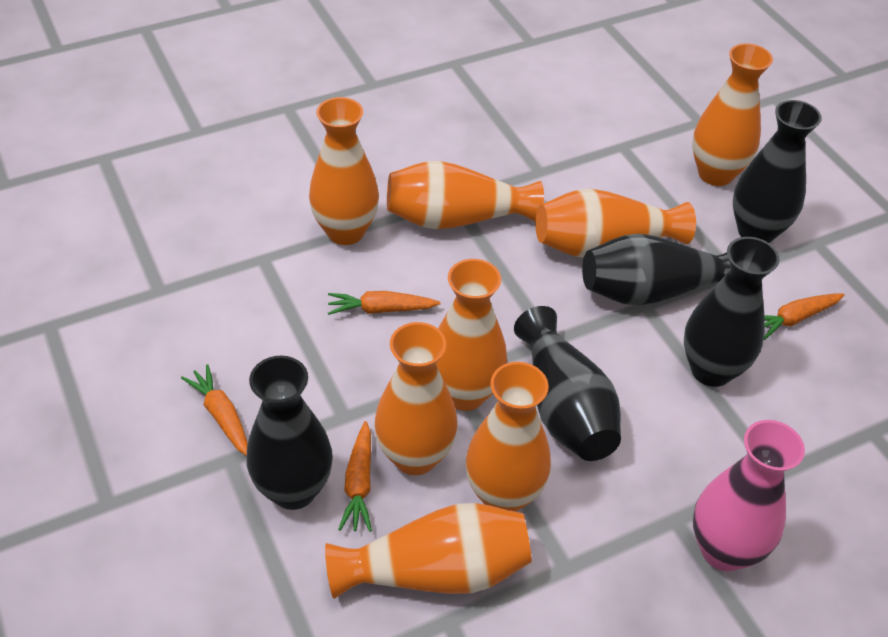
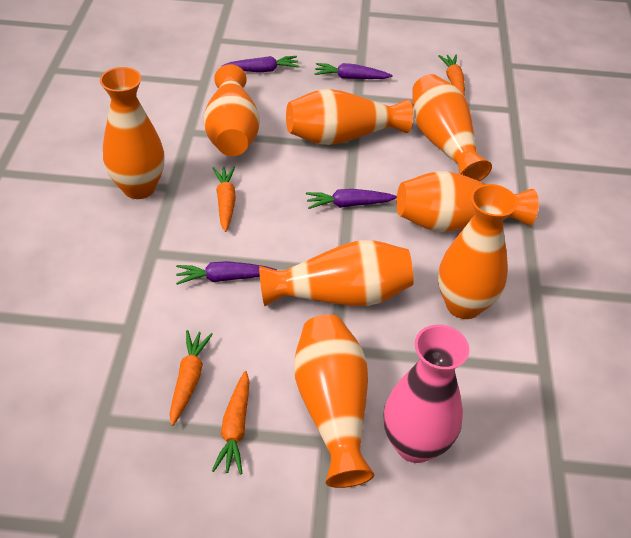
black vase: 5 -> 0
purple carrot: 0 -> 4

